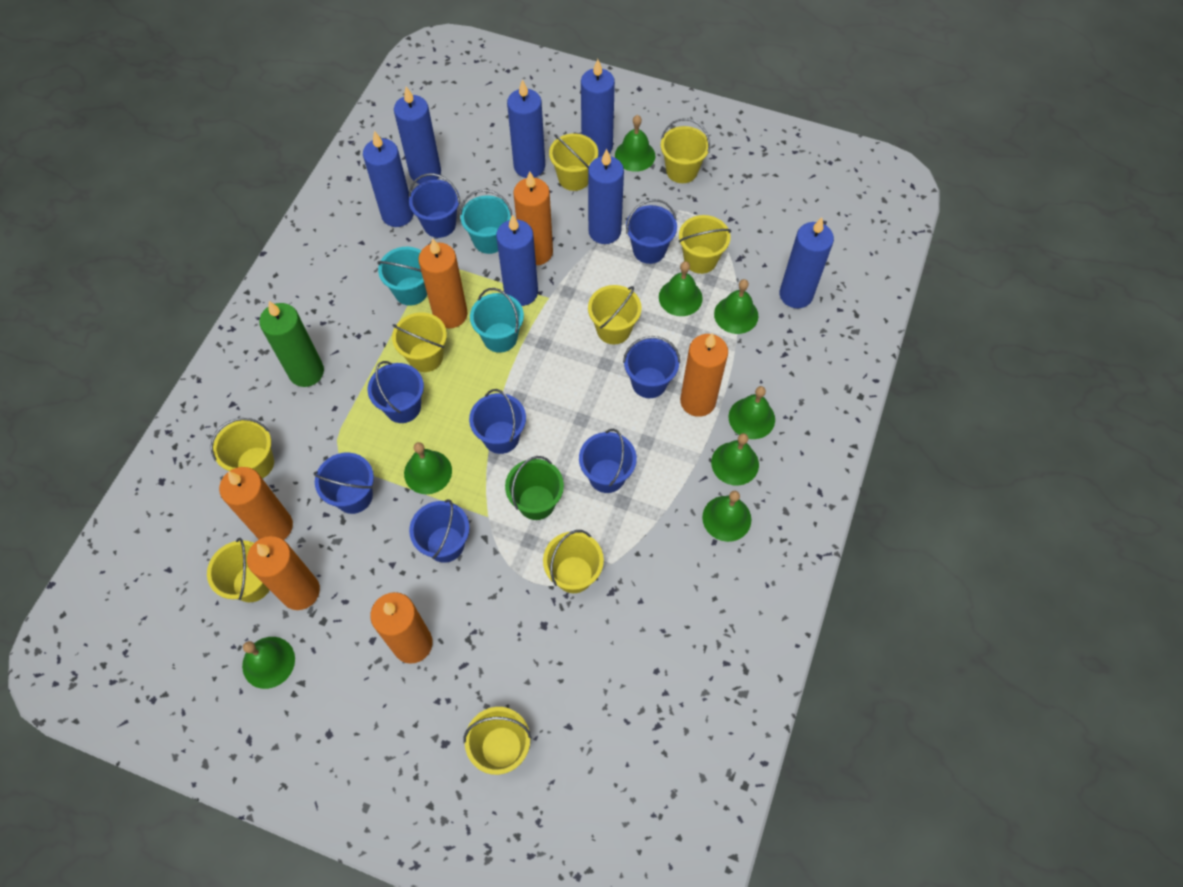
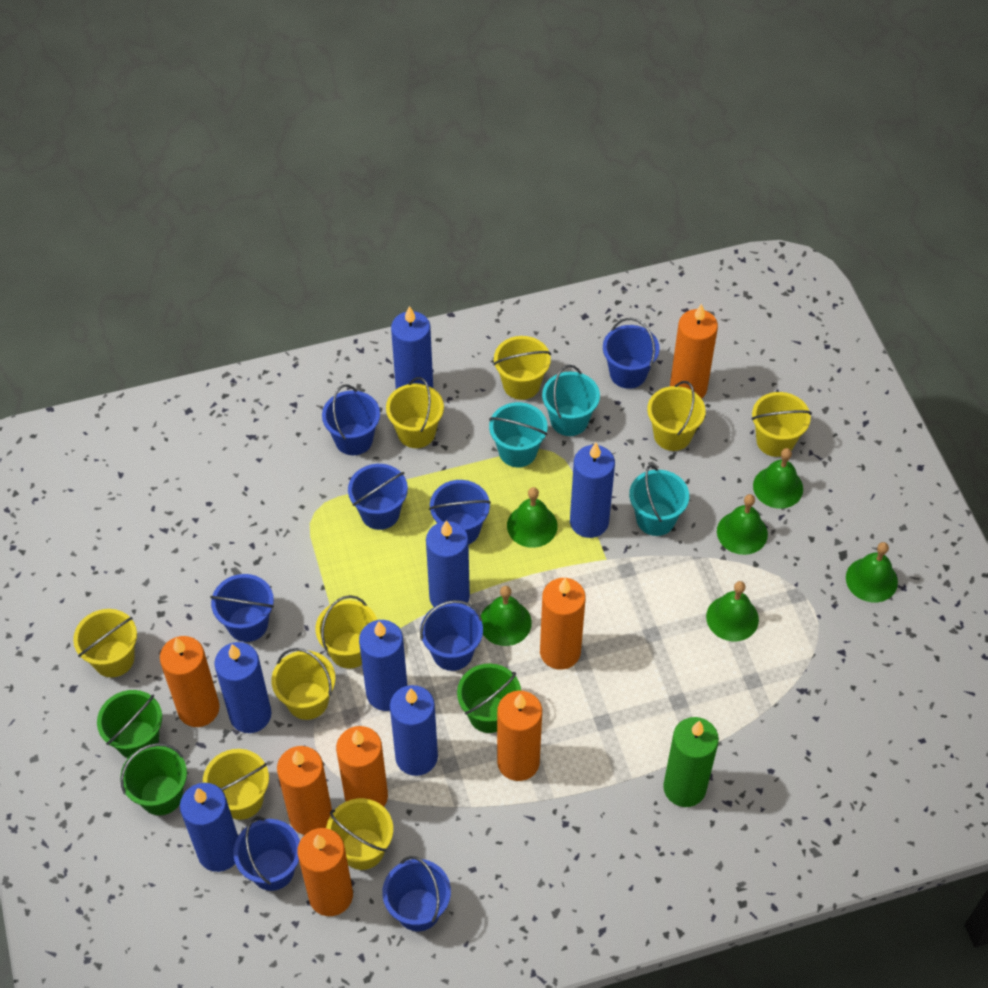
green bell: 8 -> 6
green bucket: 1 -> 3
orange candle: 6 -> 7

